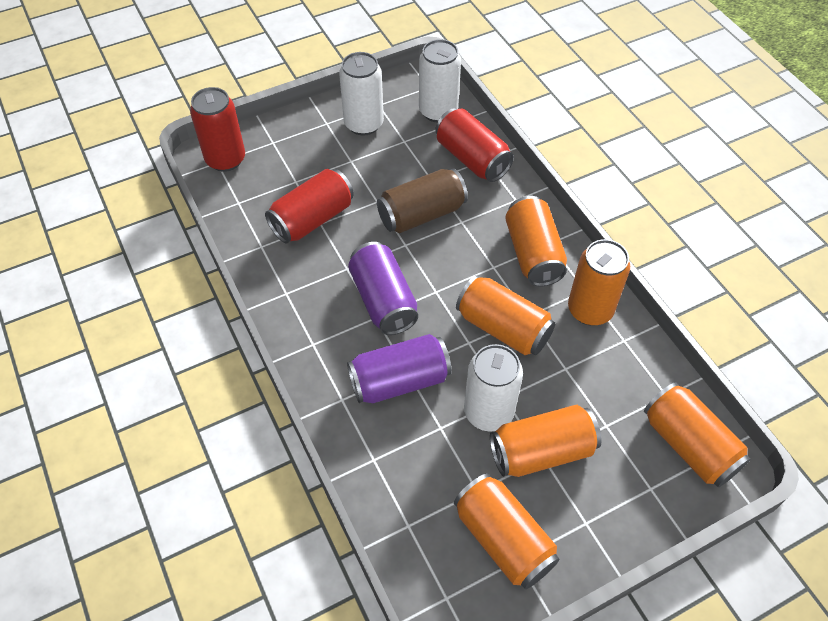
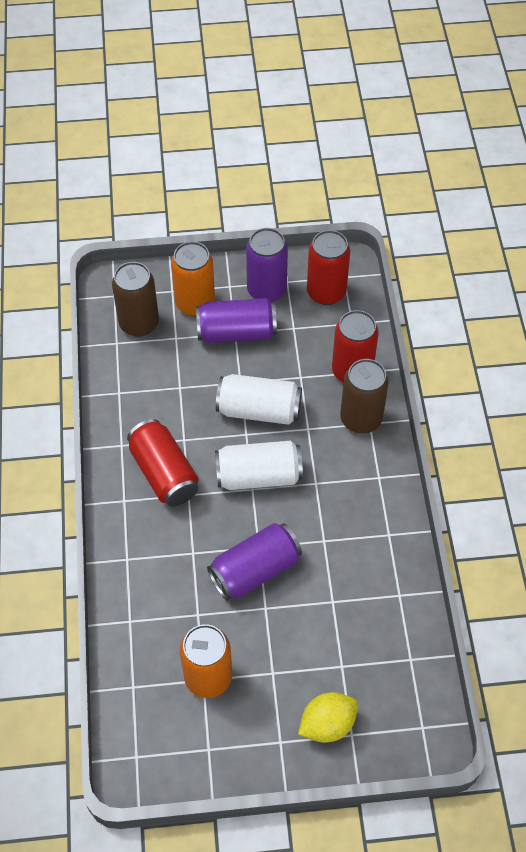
brown can: 1 -> 2
orange can: 6 -> 2
purple can: 2 -> 3
white can: 3 -> 2
yellow lemon: 0 -> 1

